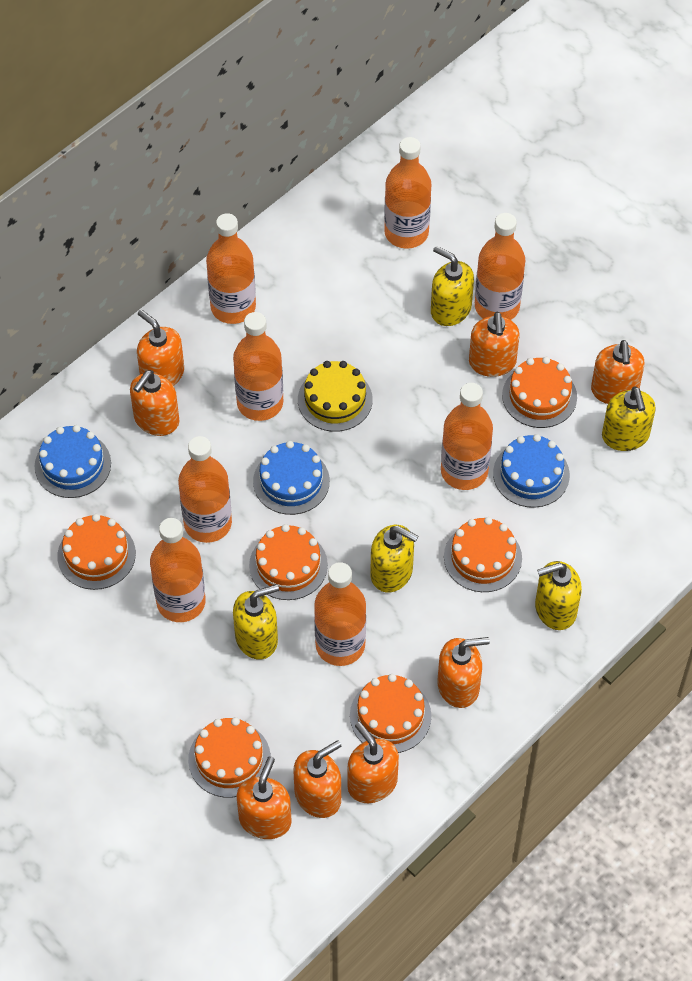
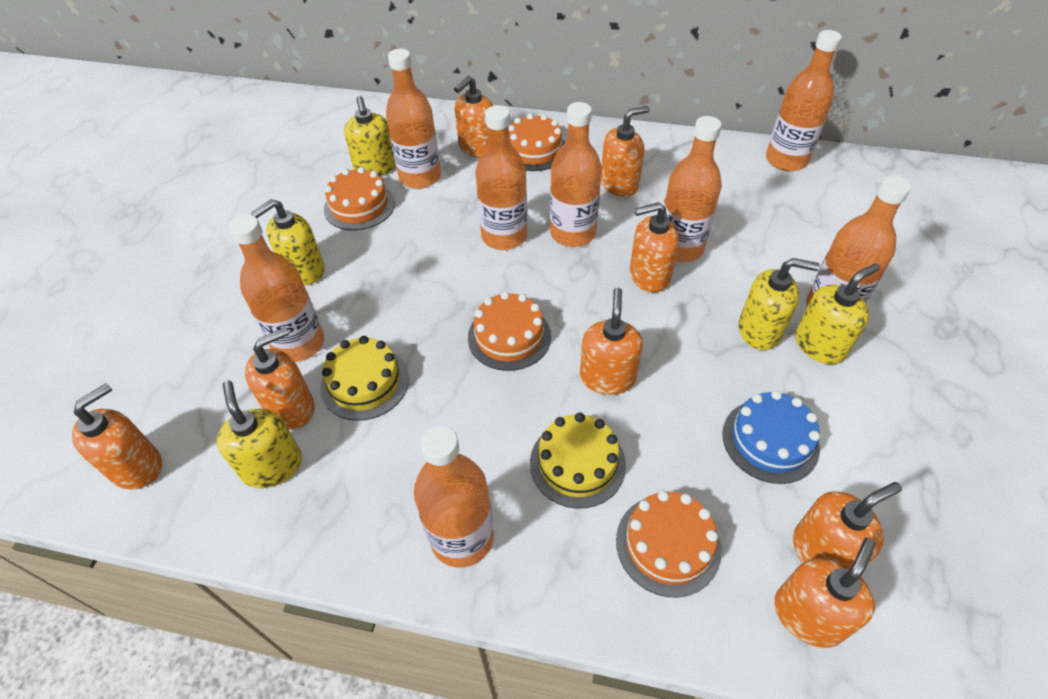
blue cake: 3 -> 1
orange cake: 6 -> 4
yellow cake: 1 -> 2

